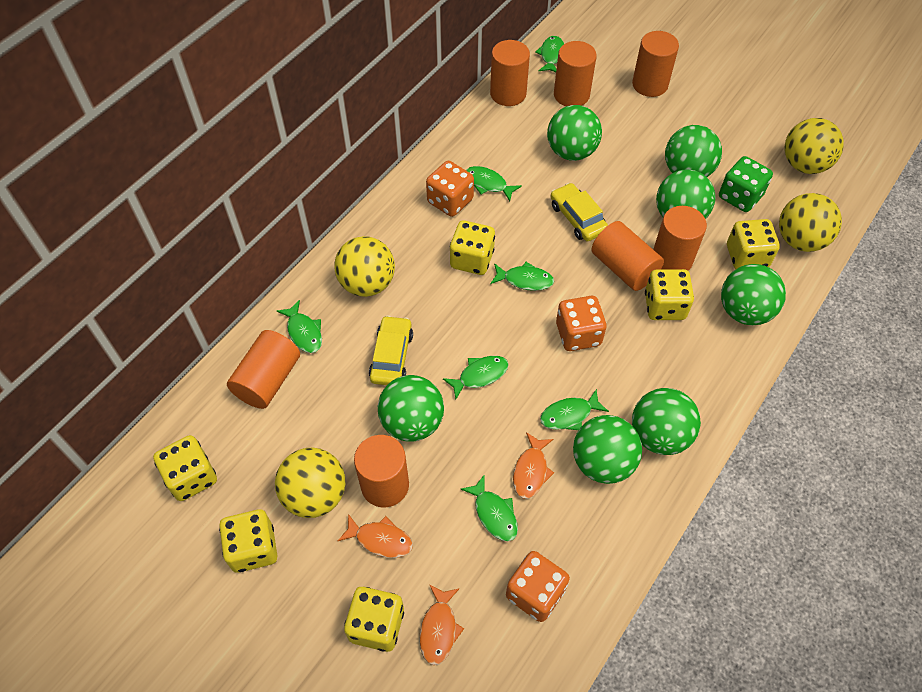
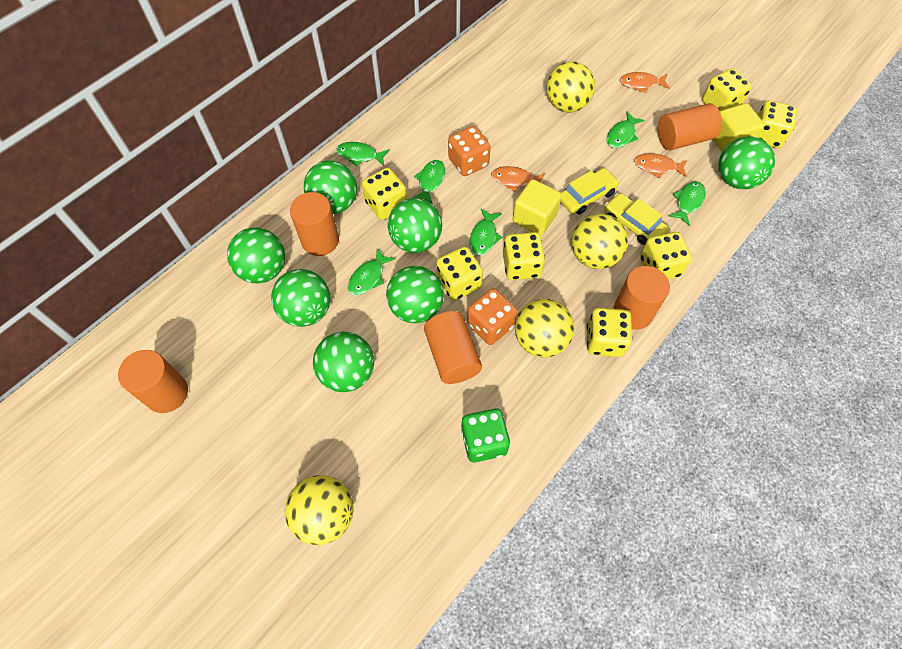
green fish: 7 -> 6
orange cylinder: 7 -> 5
orange dice: 3 -> 2
yellow cube: 0 -> 2
yellow dice: 6 -> 7

